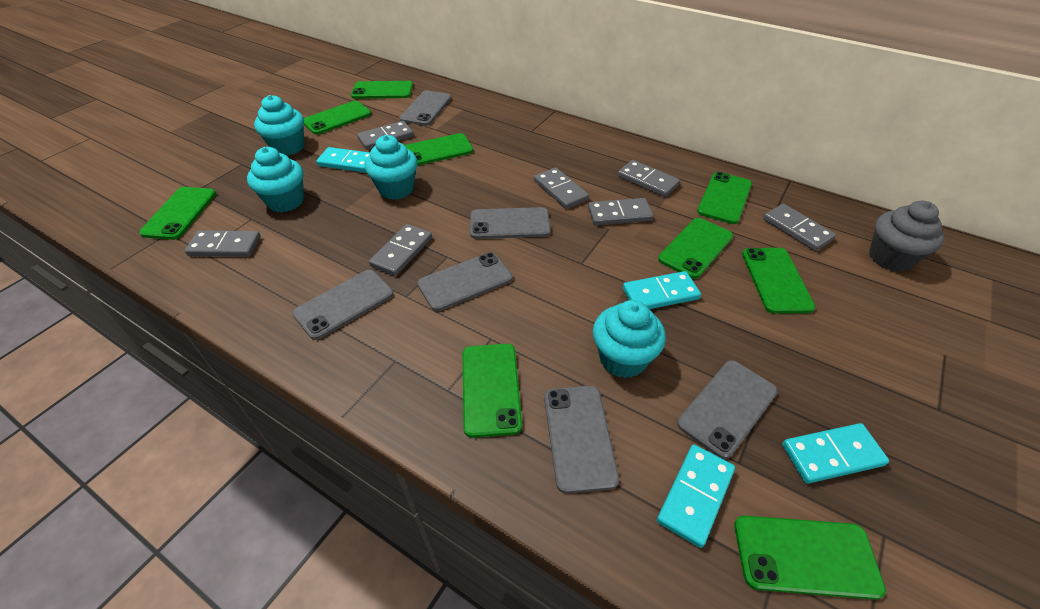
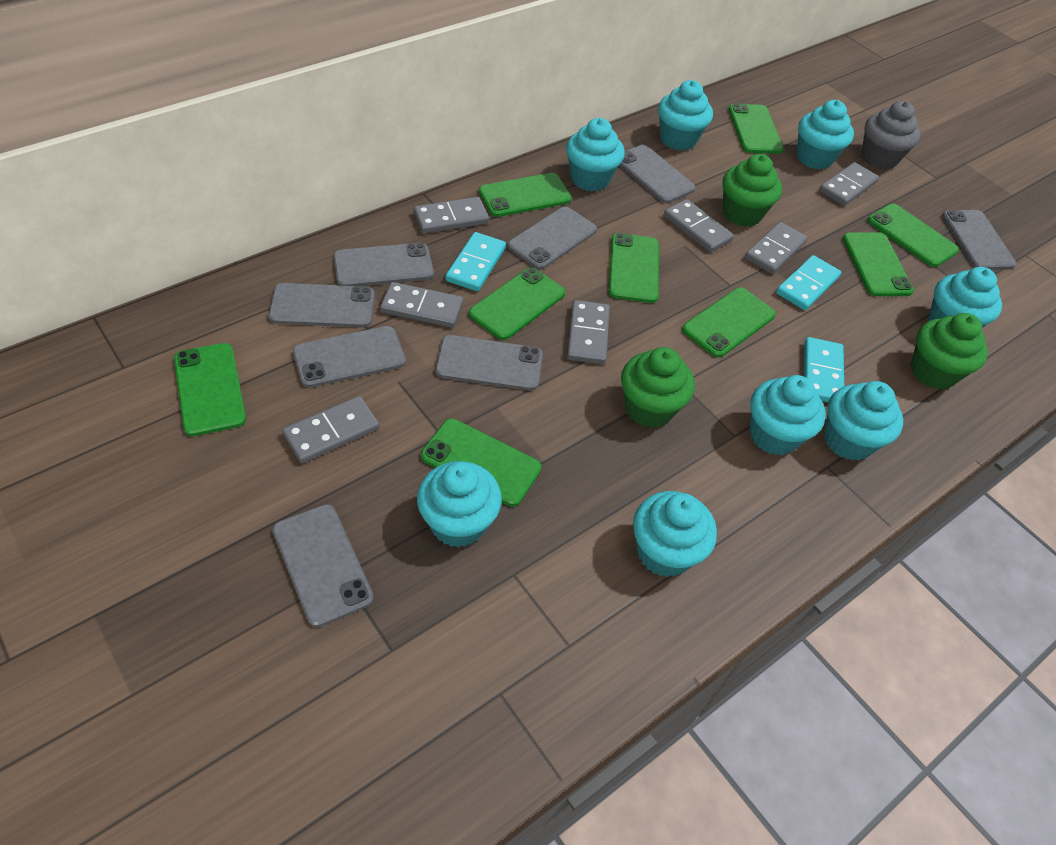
green cupcake: 0 -> 3
grey phone: 6 -> 8
turquoise cupcake: 4 -> 8
turquoise domino: 4 -> 3

